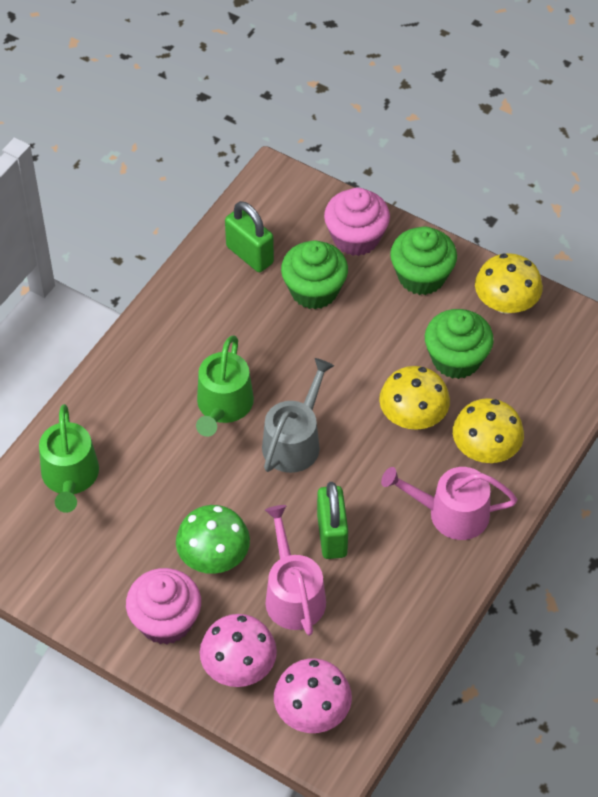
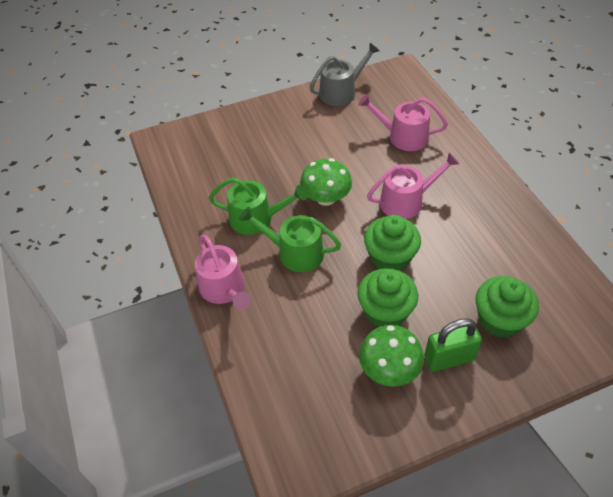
green mushroom: 1 -> 2
green padlock: 2 -> 1
pink cupcake: 2 -> 0
pink mushroom: 2 -> 0
pink watering can: 2 -> 3
yellow mushroom: 3 -> 0

